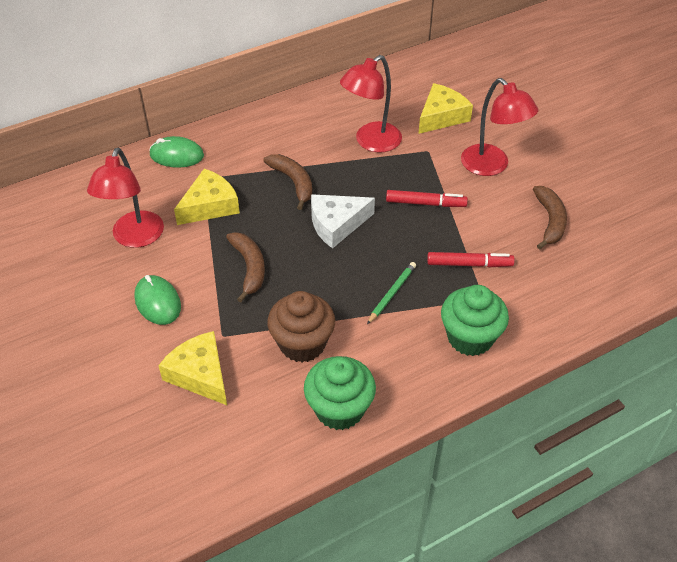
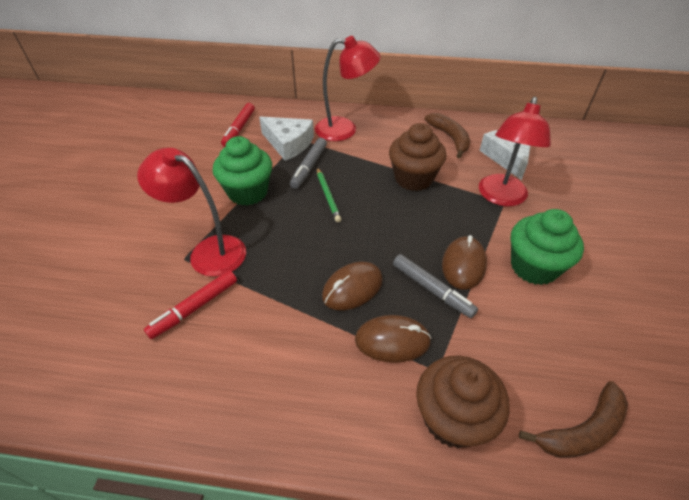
brown banana: 3 -> 2
brown cupcake: 1 -> 2
brown mouse: 0 -> 3
green mouse: 2 -> 0
grey marker: 0 -> 2
white cheese: 1 -> 2
yellow cheese: 3 -> 0

